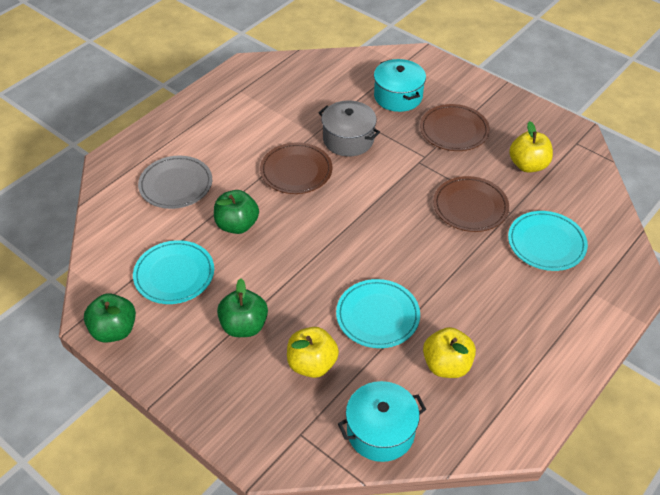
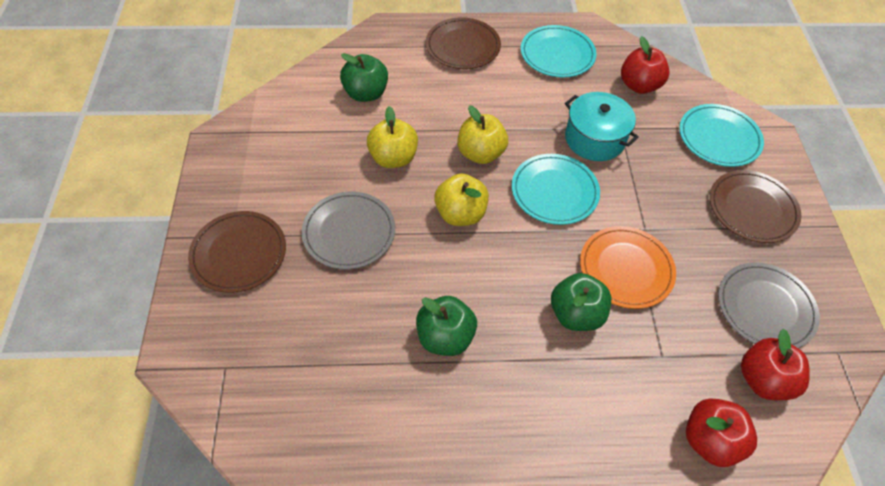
grey plate: 1 -> 2
grey pot: 1 -> 0
orange plate: 0 -> 1
red apple: 0 -> 3
turquoise pot: 2 -> 1

